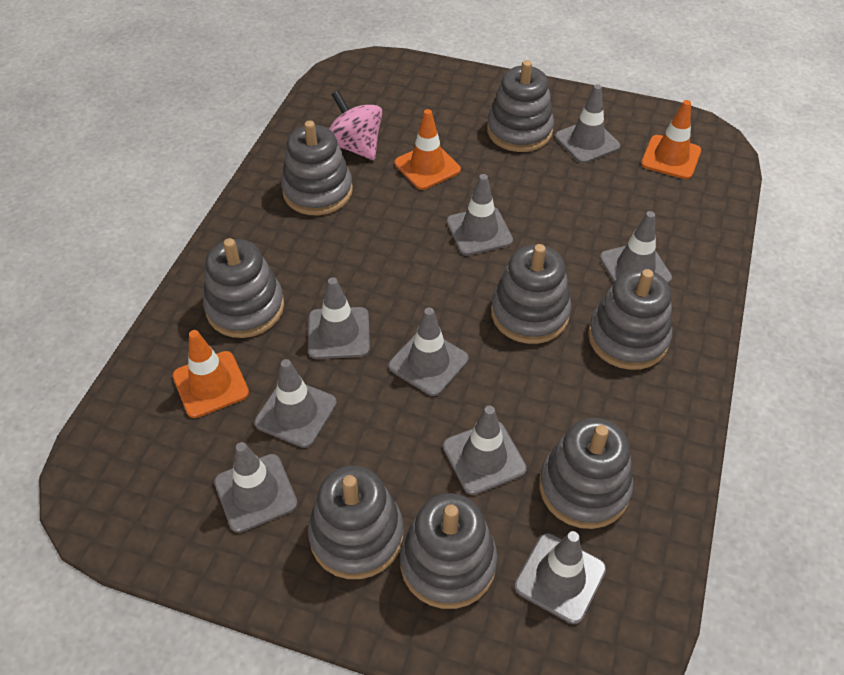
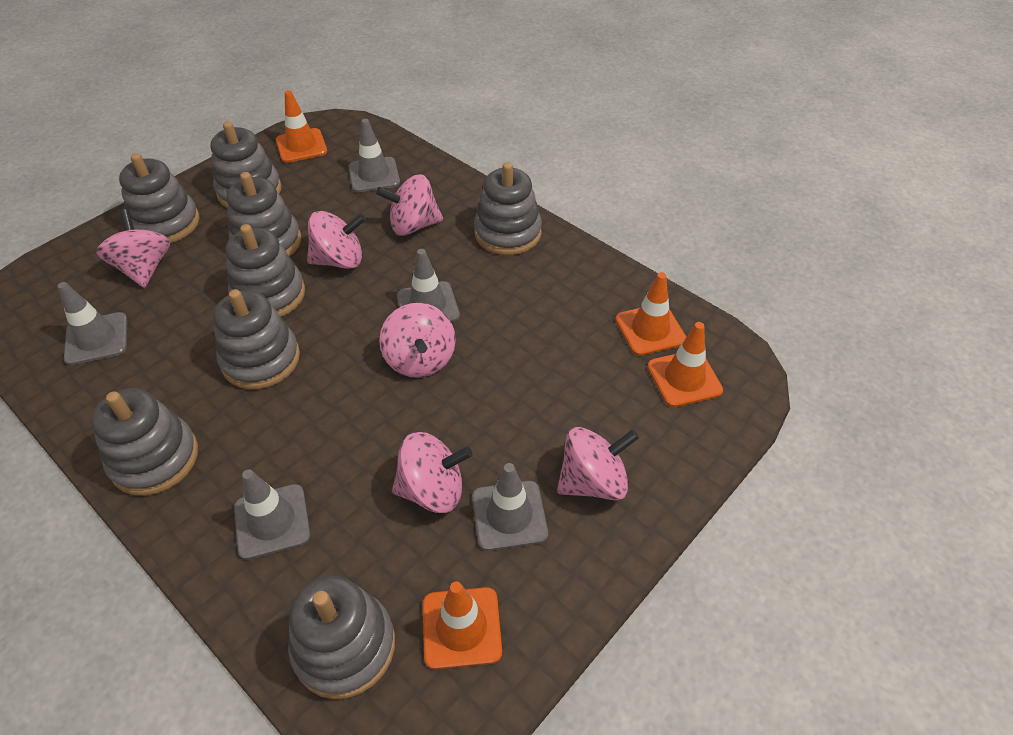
grey traffic cone: 9 -> 5
orange traffic cone: 3 -> 4
pink spinning top: 1 -> 6

